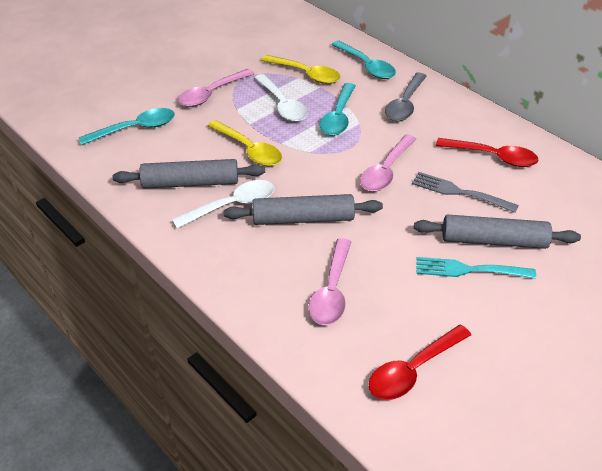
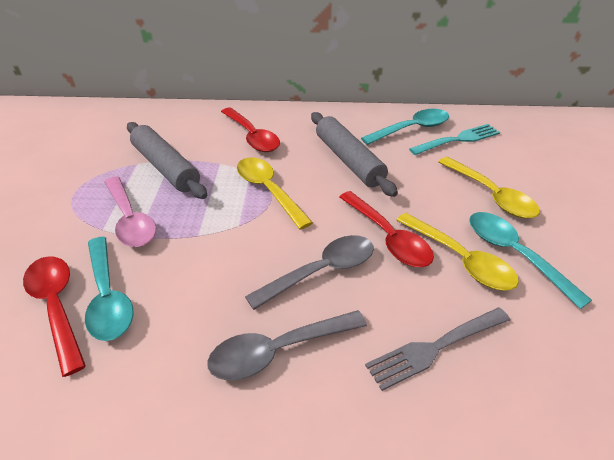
grey rolling pin: 3 -> 2
grey spoon: 1 -> 2
pink spoon: 3 -> 1
red spoon: 2 -> 3
white spoon: 2 -> 0
yellow spoon: 2 -> 3

